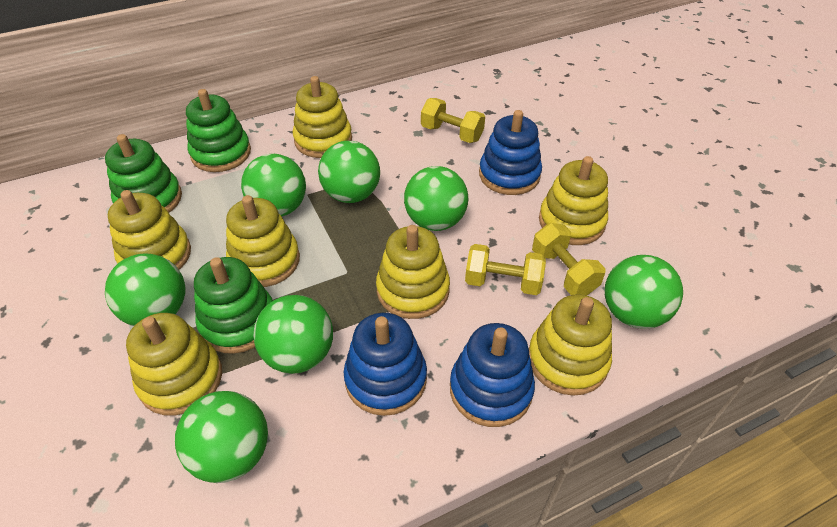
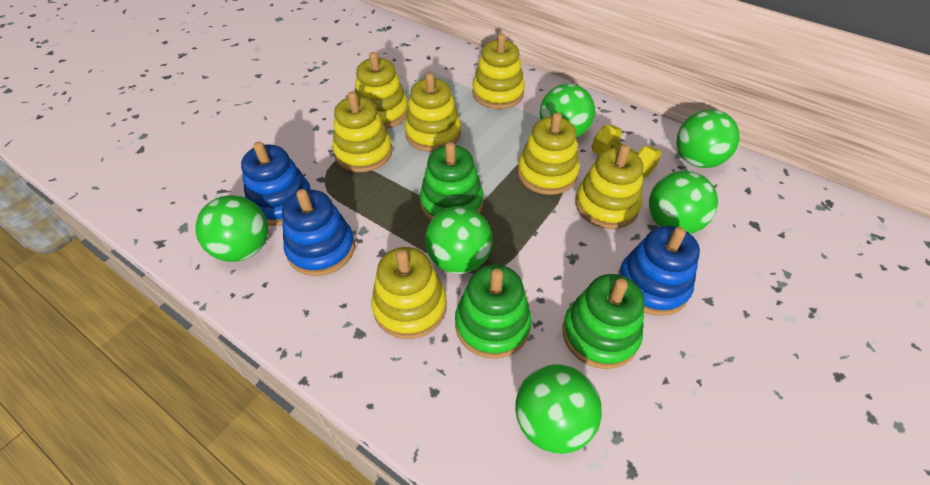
green ball: 7 -> 6
yellow dumbbell: 3 -> 1

